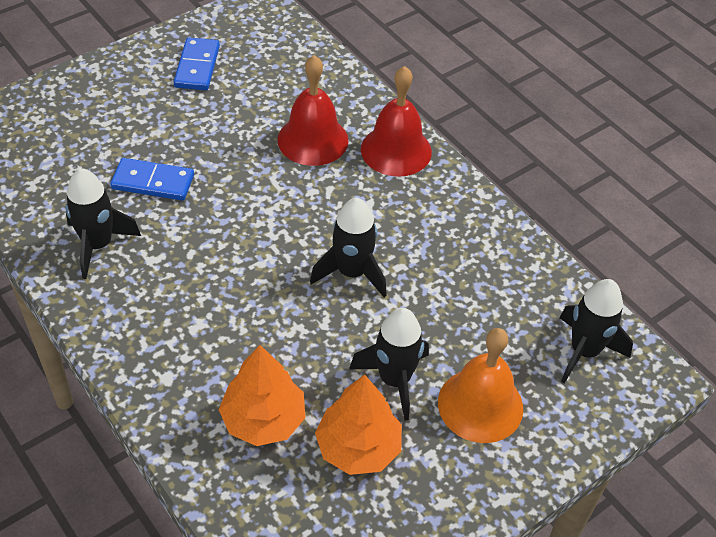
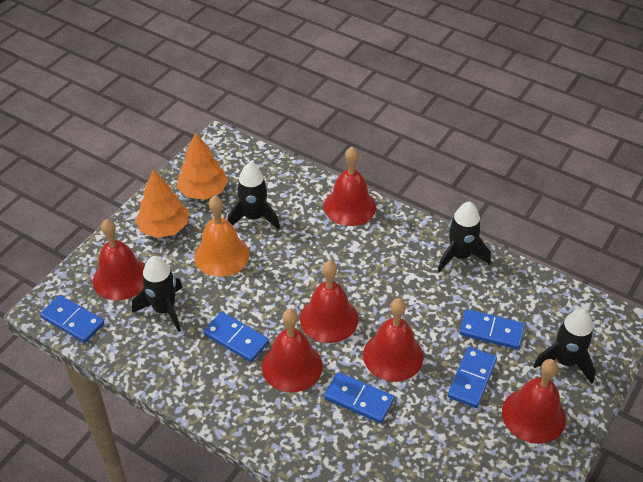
blue domino: 2 -> 5
red bell: 2 -> 6

